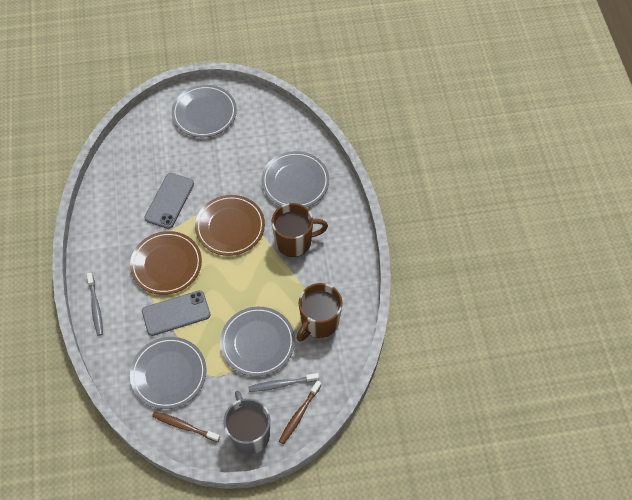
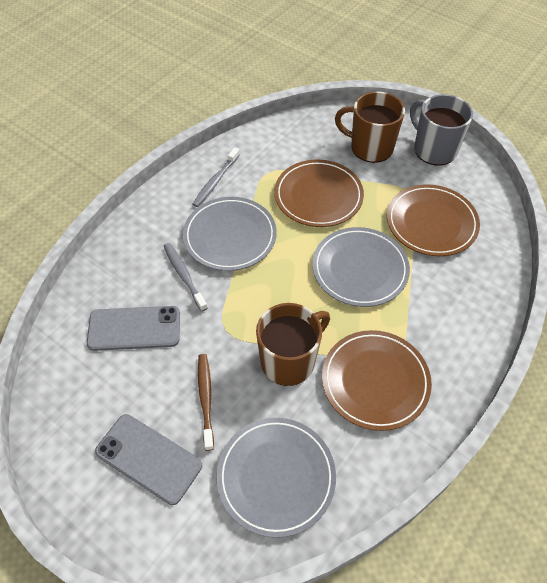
brown plate: 2 -> 3
brown toothbrush: 2 -> 1
grey plate: 4 -> 3

